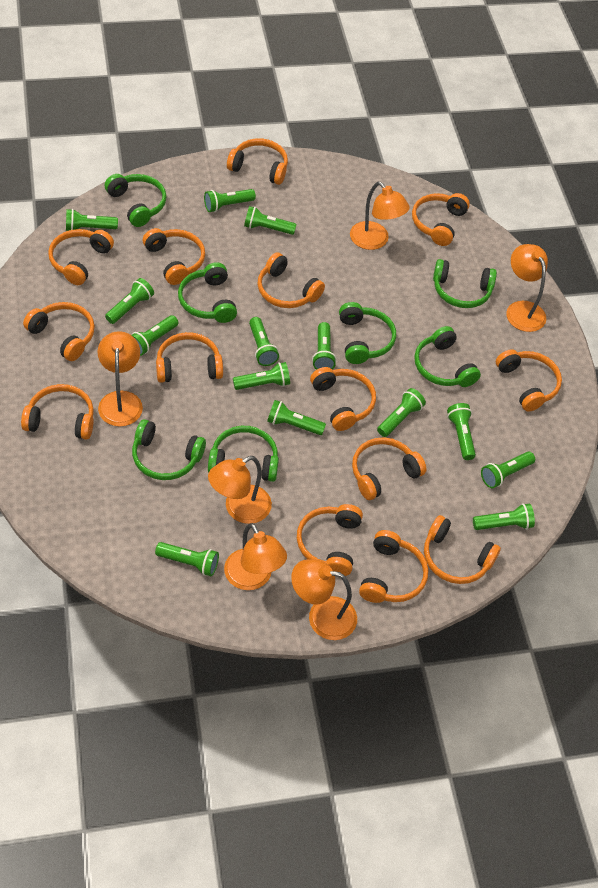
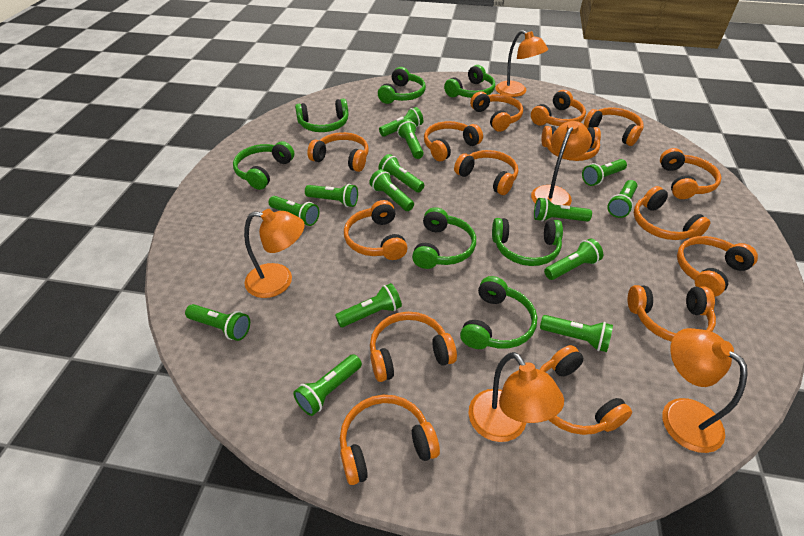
orange headphones: 14 -> 15
orange lamp: 6 -> 5

